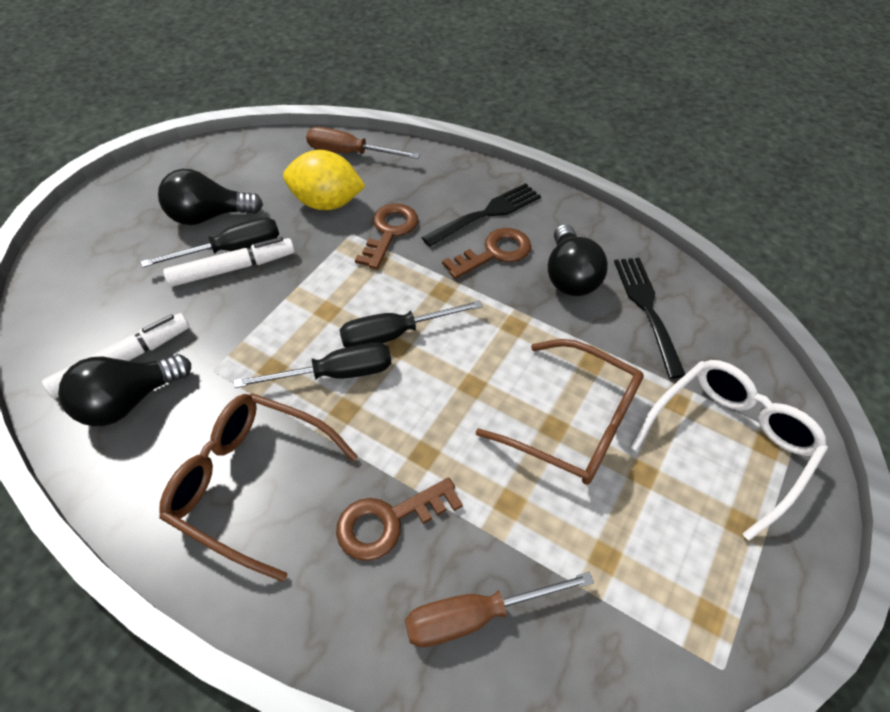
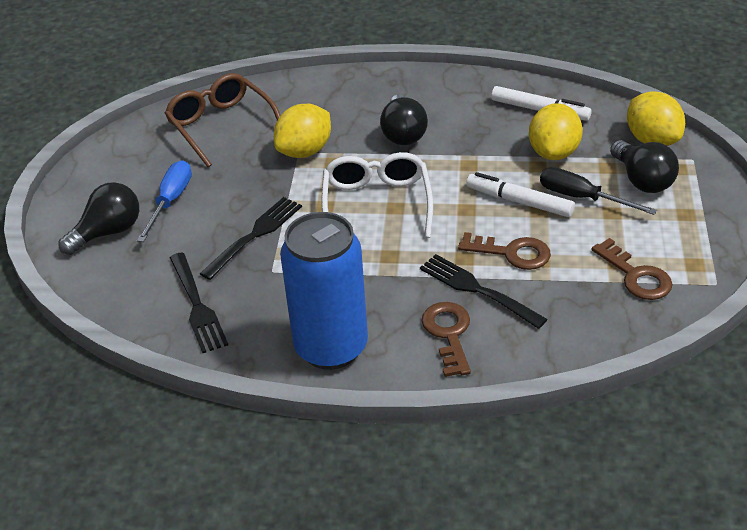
black fork: 2 -> 3
black screwdriver: 3 -> 1
blue can: 0 -> 1
blue screwdriver: 0 -> 1
brown glasses: 2 -> 1
brown screwdriver: 2 -> 0
yellow lemon: 1 -> 3

